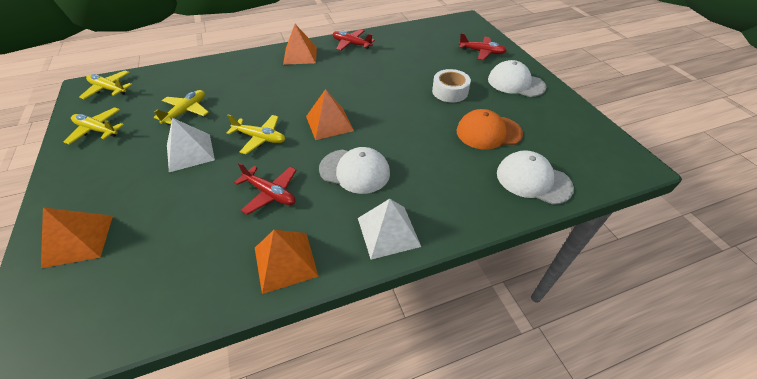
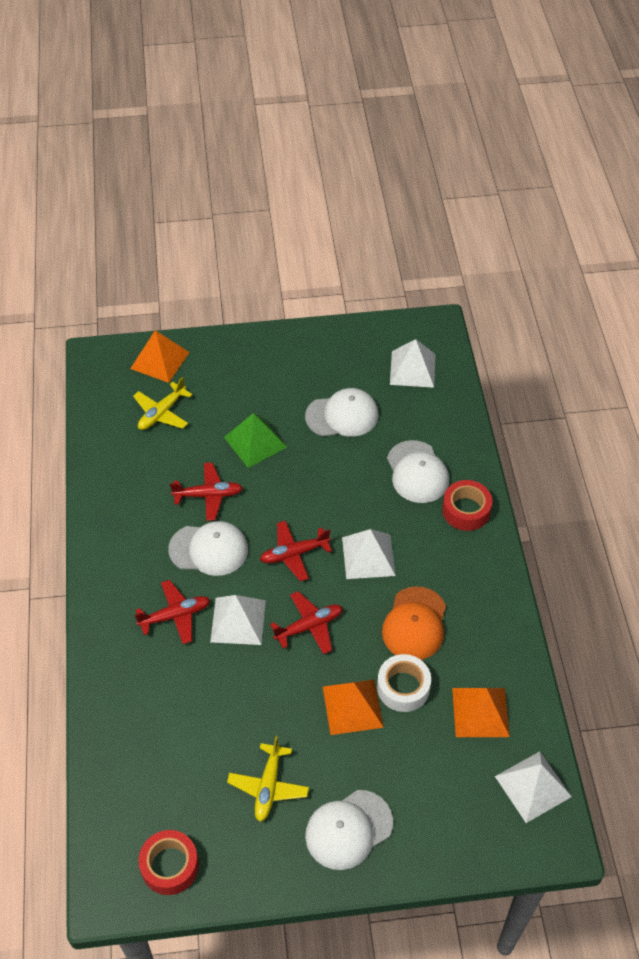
green pyramid: 0 -> 1
orange pyramid: 4 -> 3
red plane: 3 -> 4
red tape: 0 -> 2
white cap: 3 -> 4
white pyramid: 2 -> 4
yellow plane: 4 -> 2

